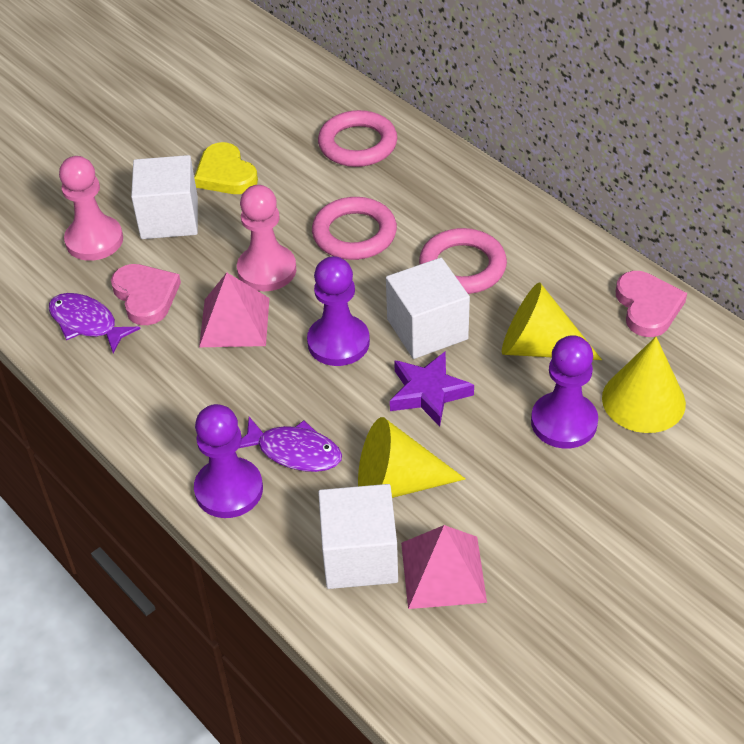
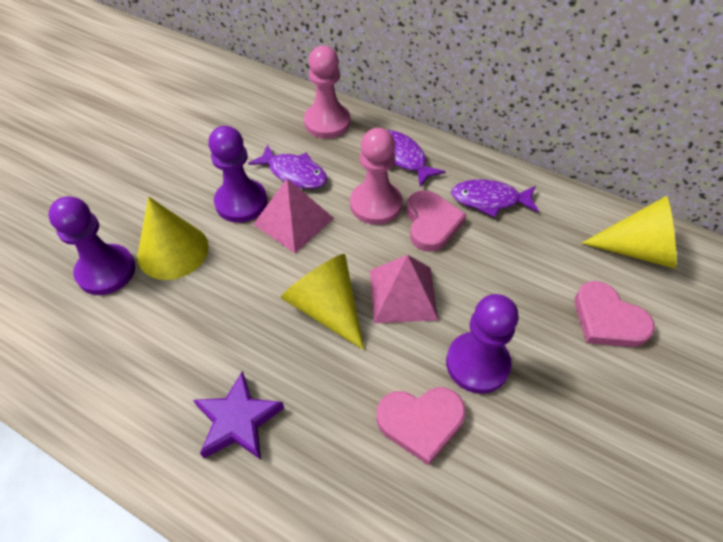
pink heart: 2 -> 3
pink ring: 3 -> 0
purple fish: 2 -> 3
white cube: 3 -> 0
yellow heart: 1 -> 0

